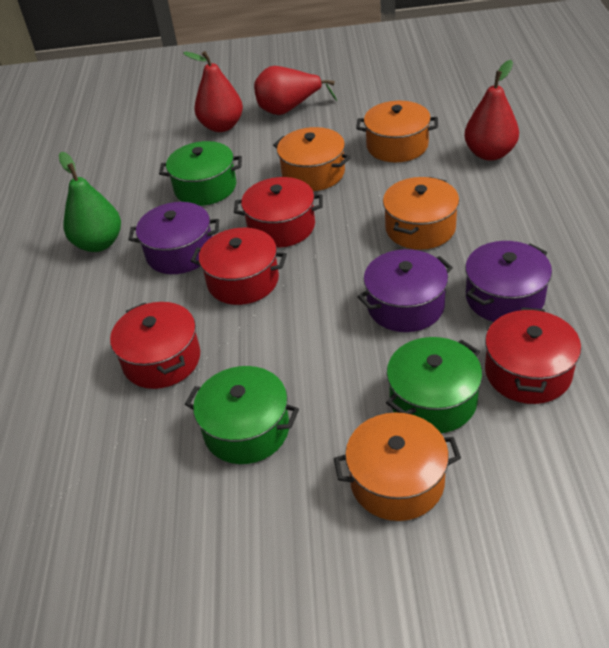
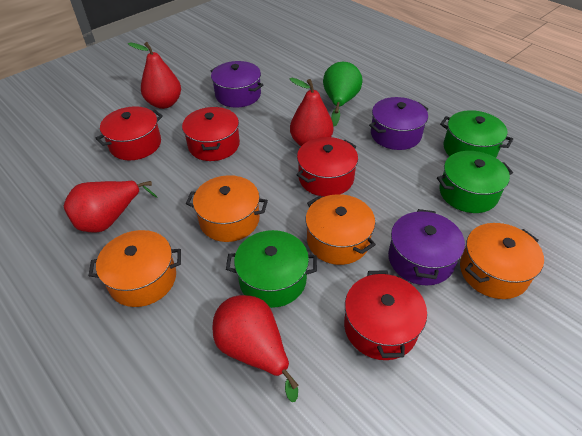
red pear: 3 -> 4

